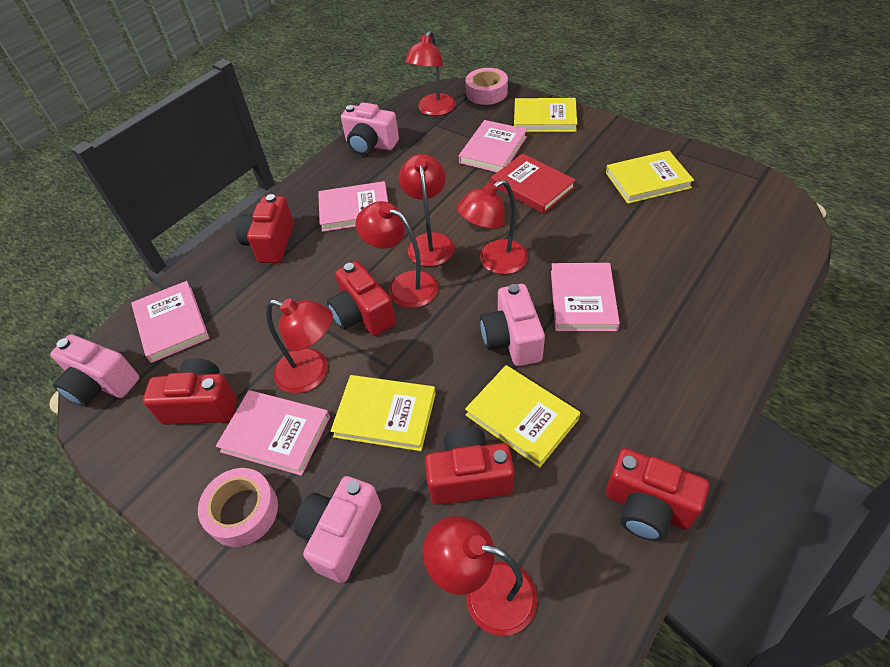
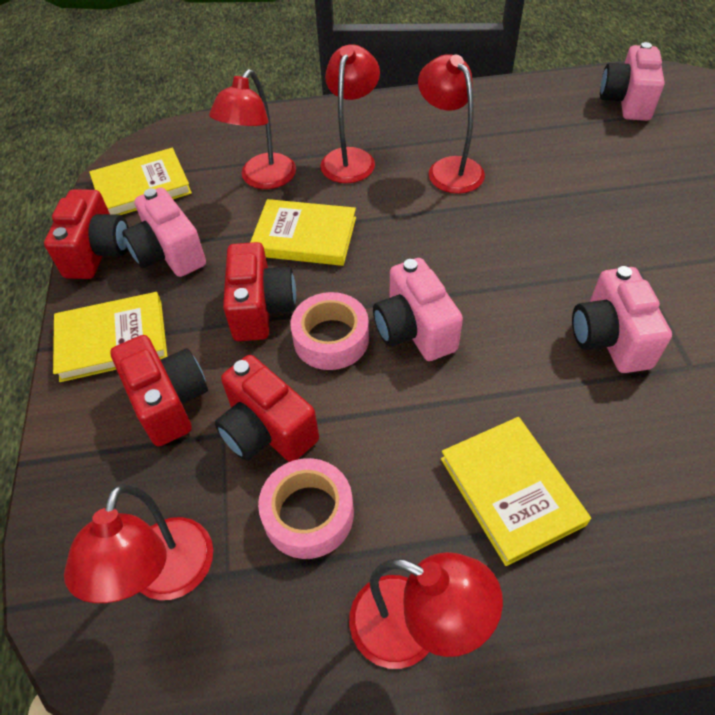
pink book: 5 -> 0
red book: 1 -> 0
red camera: 5 -> 4
red lamp: 6 -> 5

